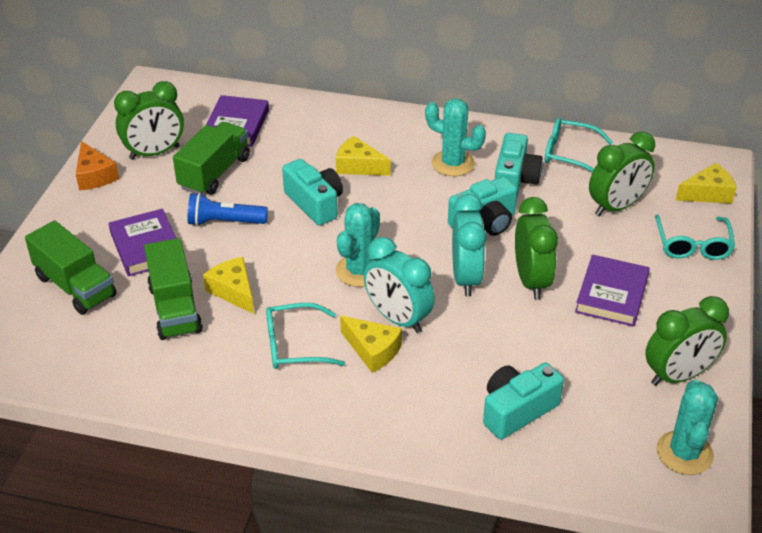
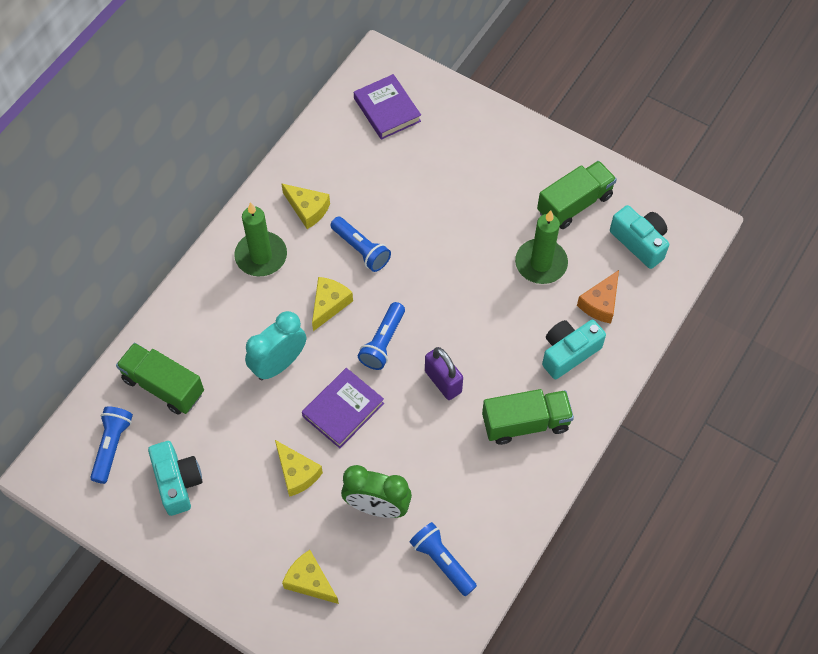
blue flashlight: 1 -> 4
green candle: 0 -> 2
green clock: 4 -> 1
purple book: 3 -> 2
purple padlock: 0 -> 1
turquoise cactus: 3 -> 0
turquoise camera: 4 -> 3
turquoise clock: 2 -> 1
turquoise glasses: 3 -> 0

